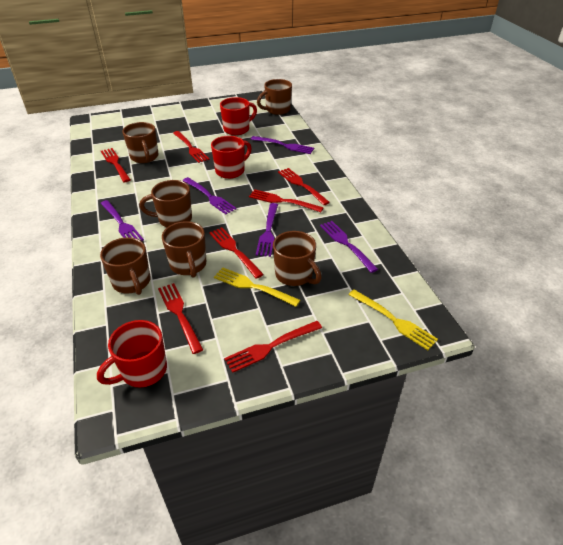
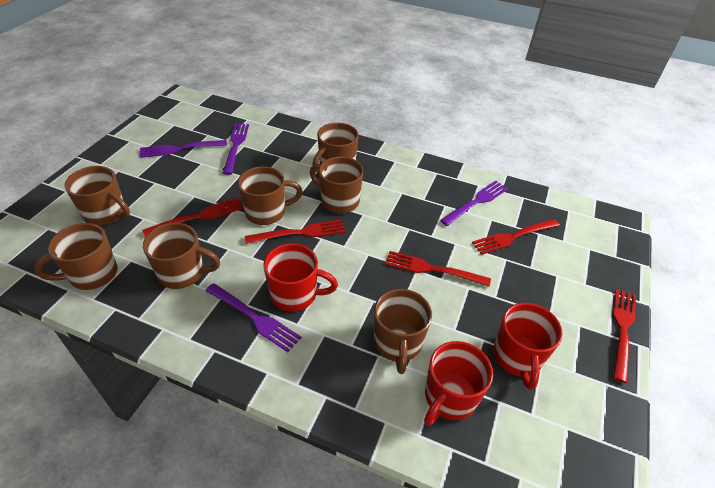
brown mug: 6 -> 7
purple fork: 5 -> 4
red fork: 7 -> 5
yellow fork: 2 -> 0

